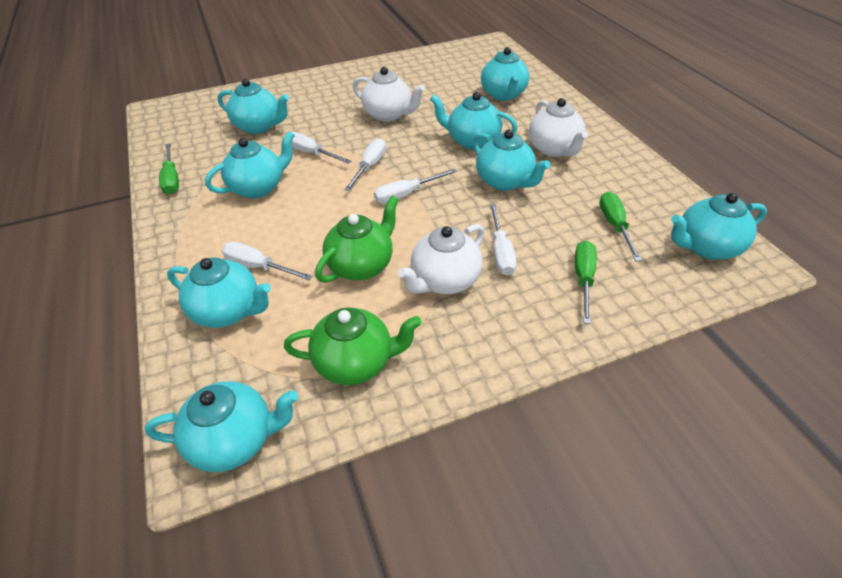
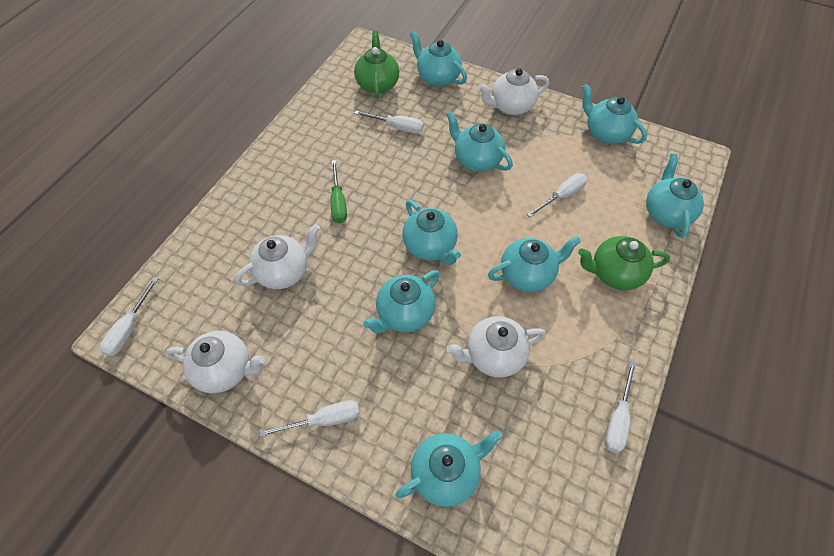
green screwdriver: 3 -> 1
white teapot: 3 -> 4

